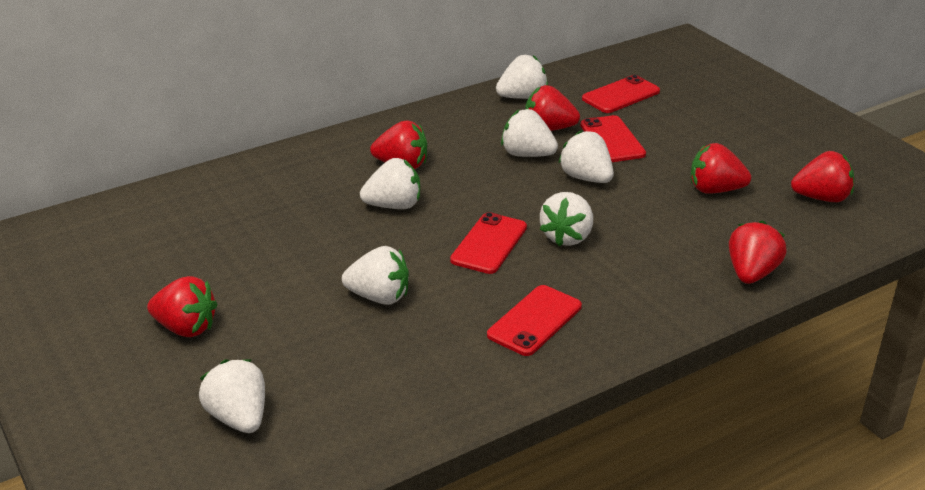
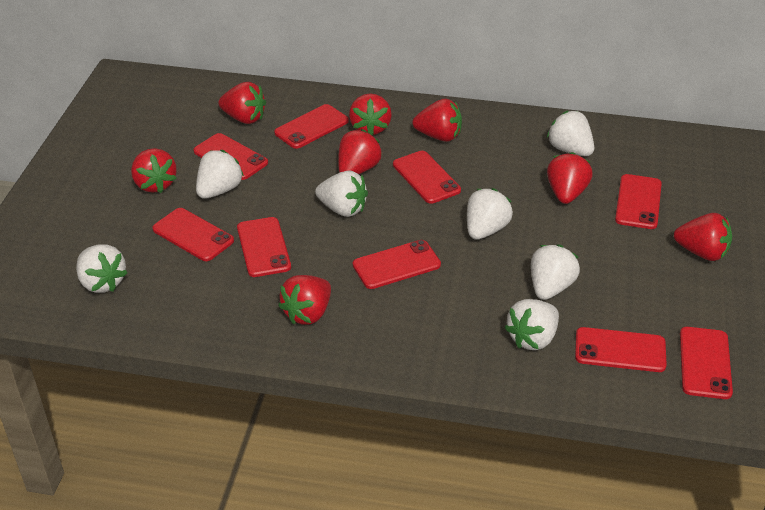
red phone: 4 -> 9
red strawberry: 6 -> 8

